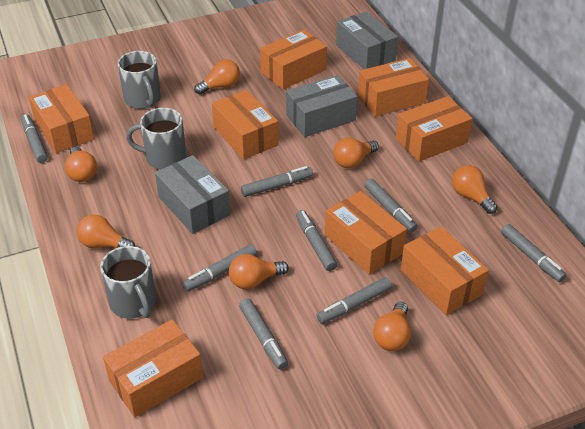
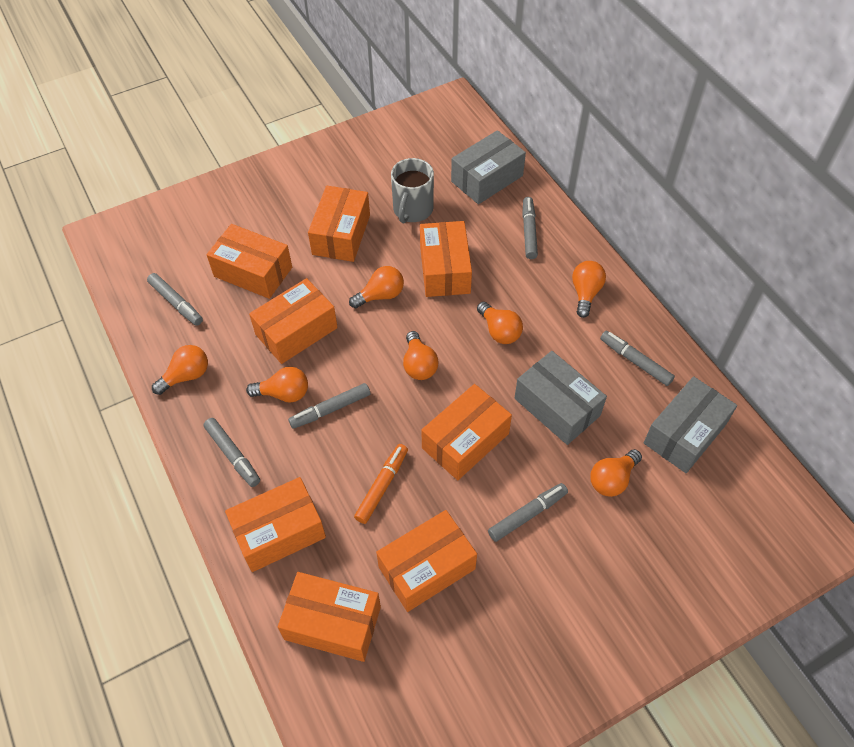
grey marker: 8 -> 6
grey mug: 3 -> 1
orange marker: 0 -> 1

